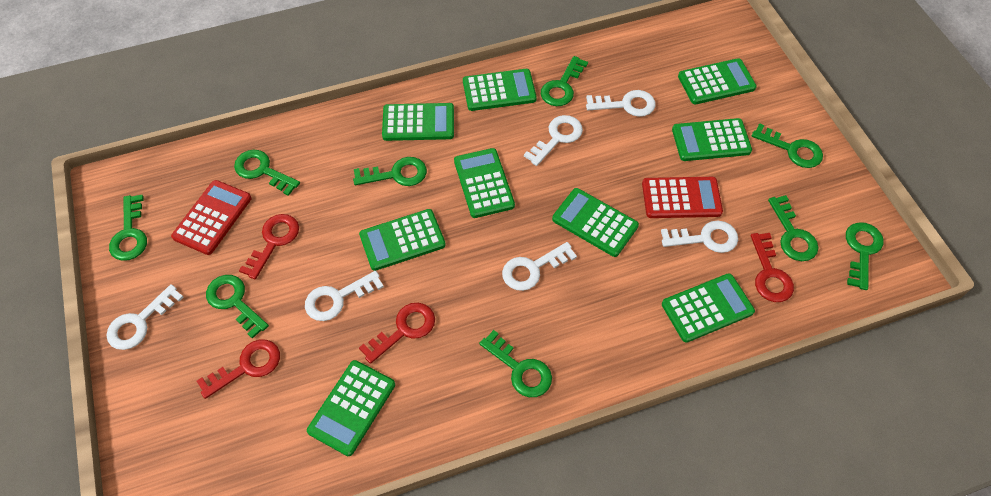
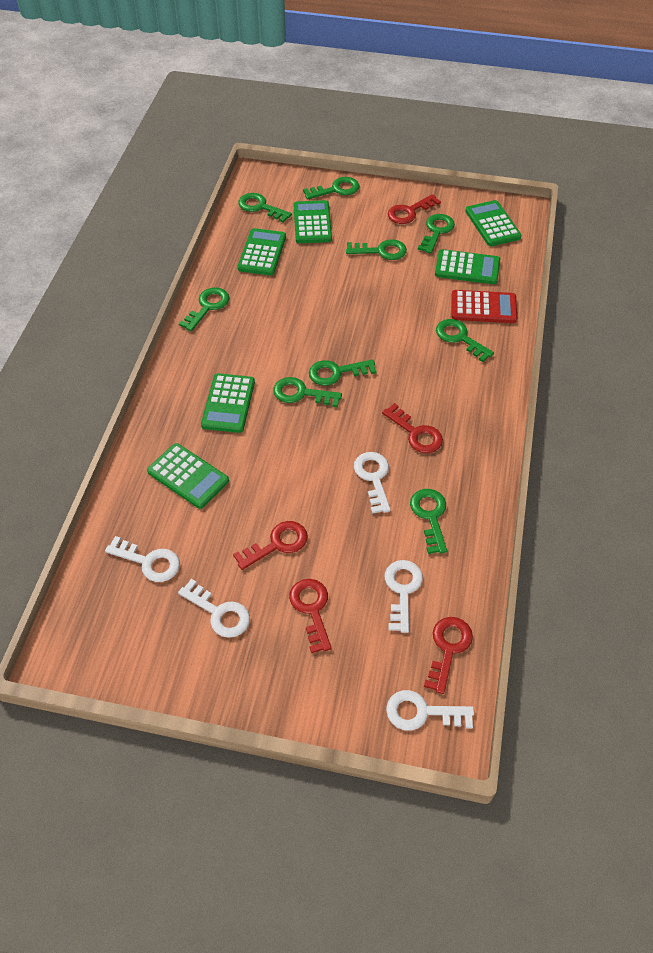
green calculator: 9 -> 6
red calculator: 2 -> 1
red key: 4 -> 5
white key: 6 -> 5

